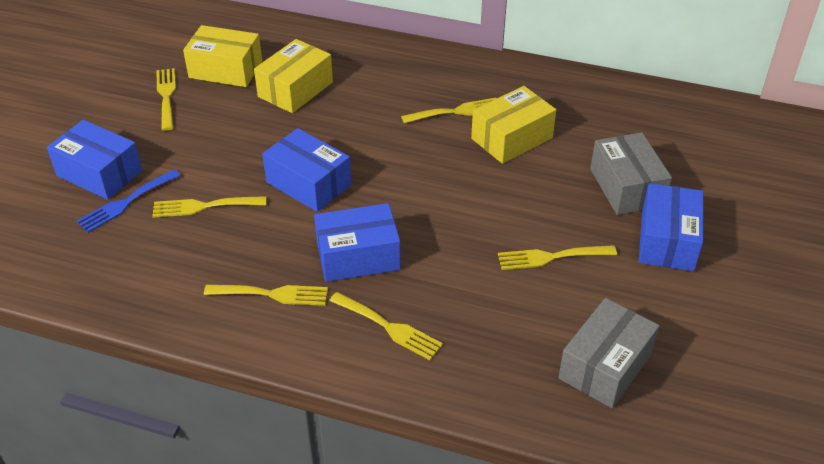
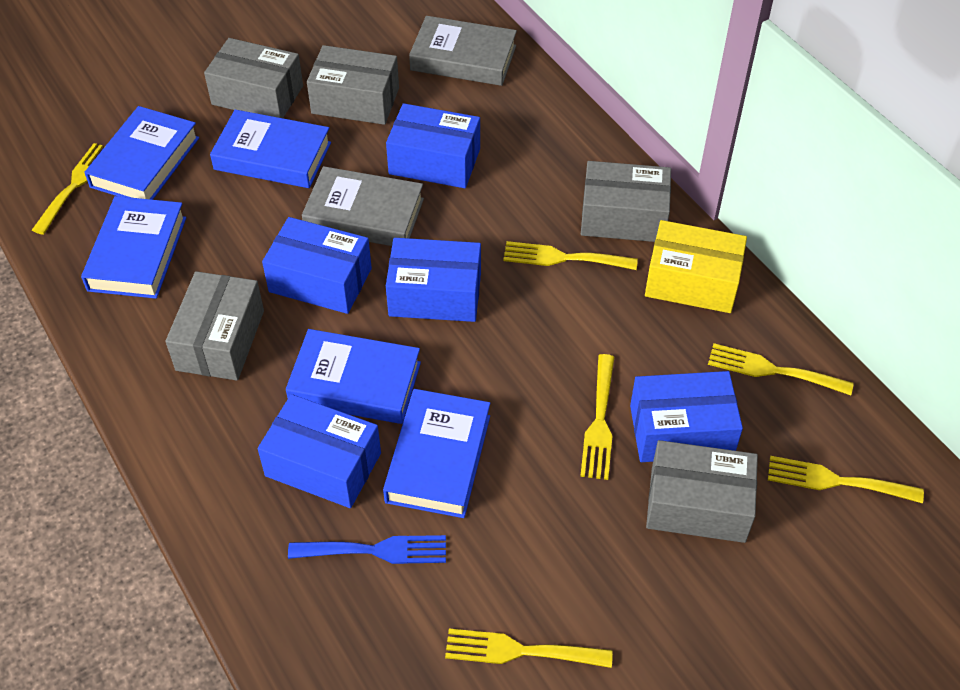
blue book: 0 -> 5
blue box: 4 -> 5
grey book: 0 -> 2
grey box: 2 -> 5
yellow box: 3 -> 1

